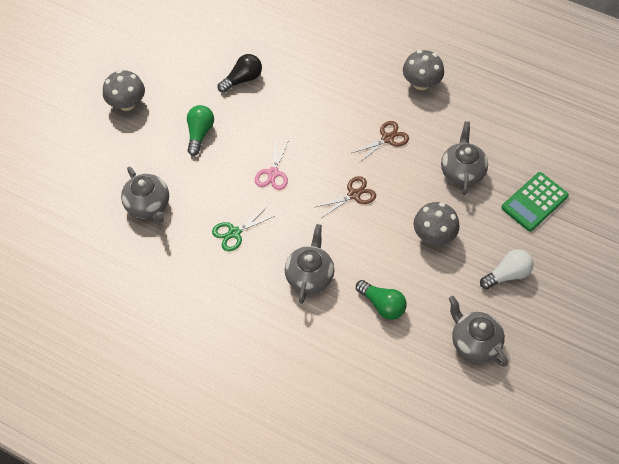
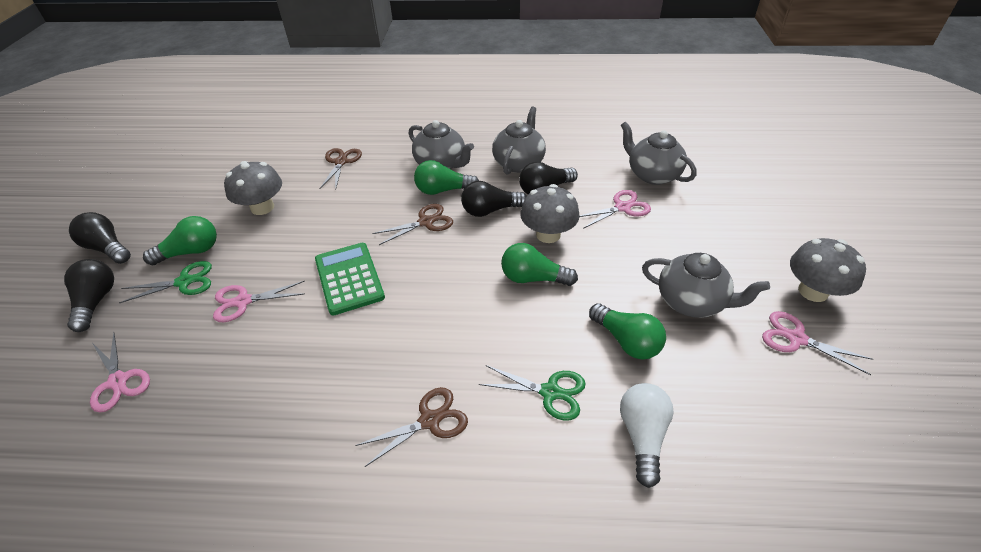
black light bulb: 1 -> 4
brown scissors: 2 -> 3
green light bulb: 2 -> 4
green scissors: 1 -> 2
pink scissors: 1 -> 4

